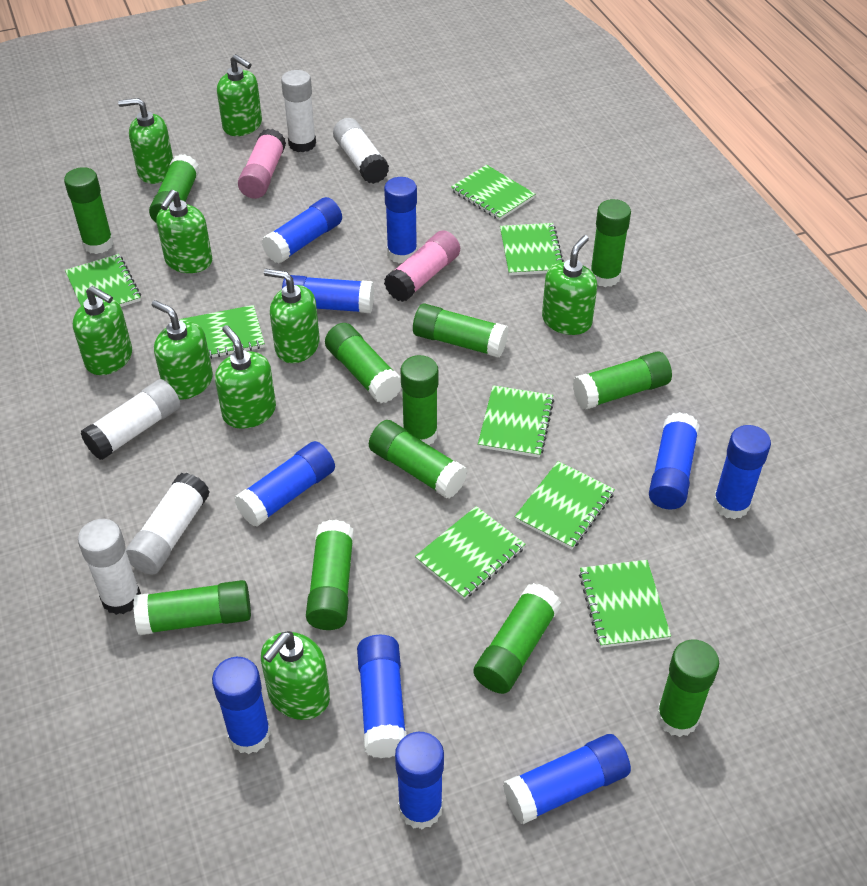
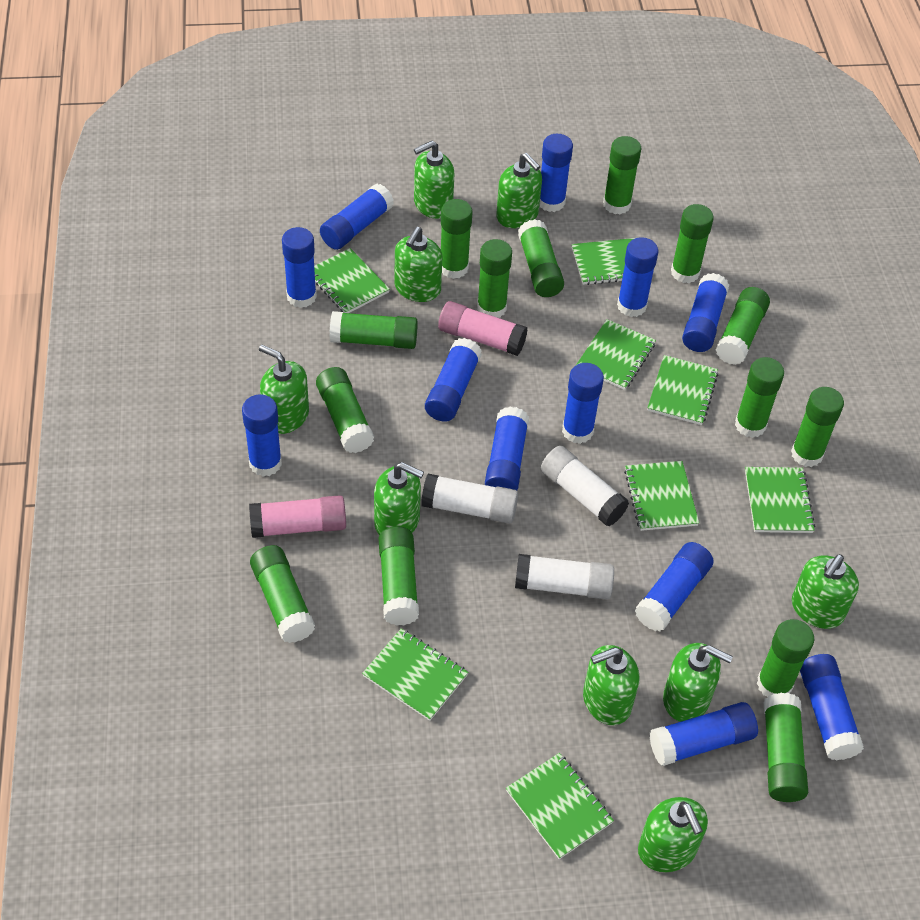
blue glue stick: 10 -> 12
green glue stick: 12 -> 14
white glue stick: 5 -> 3

